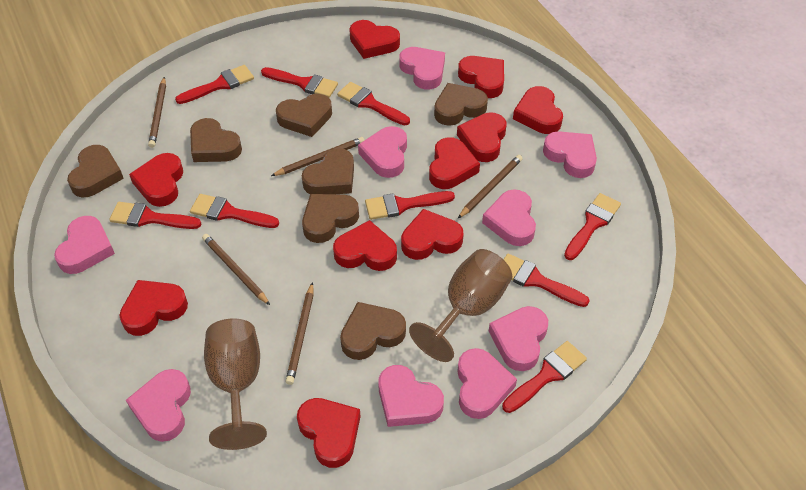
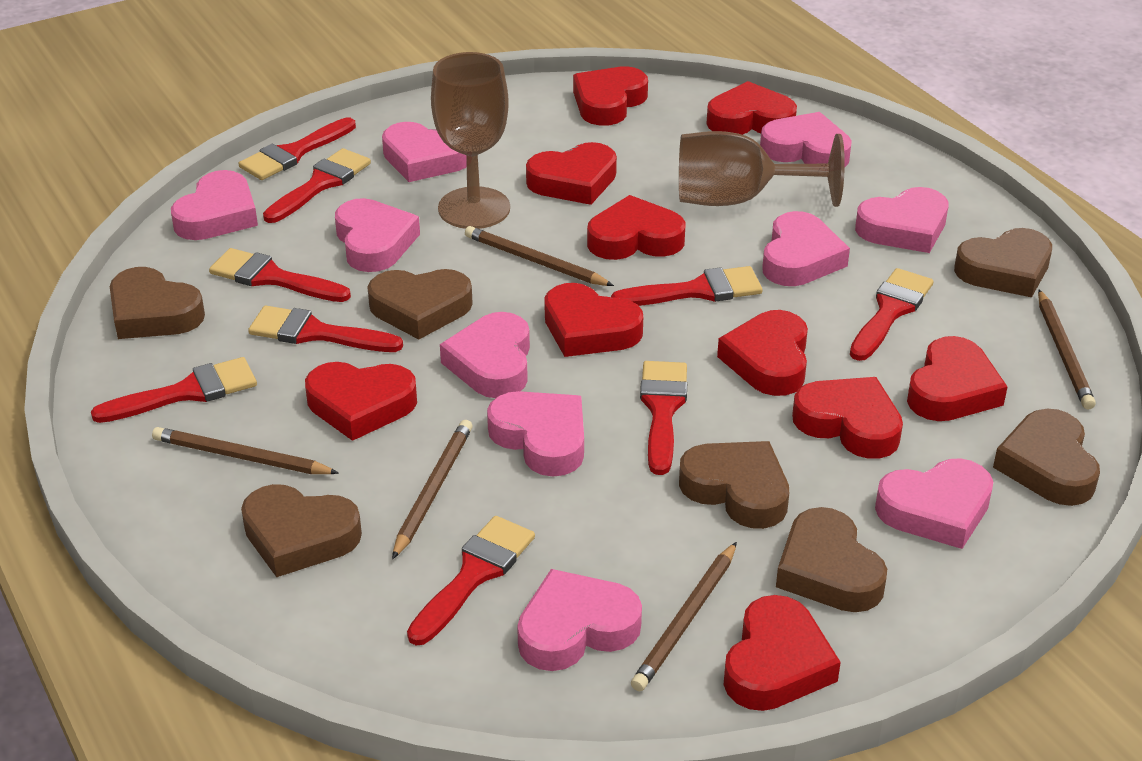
pink heart: 9 -> 10

